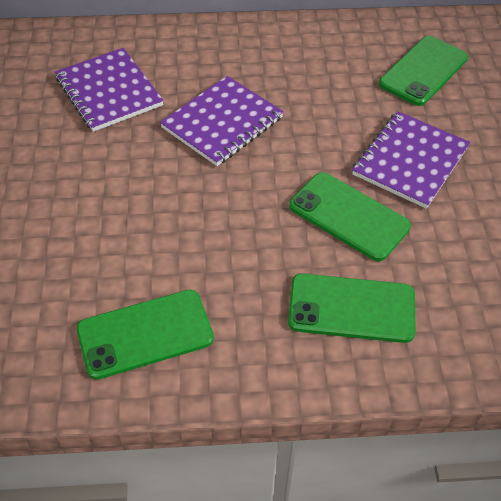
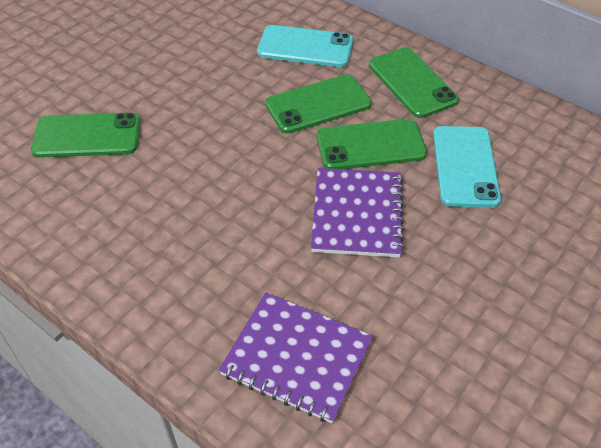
purple notebook: 3 -> 2
turquoise phone: 0 -> 2

